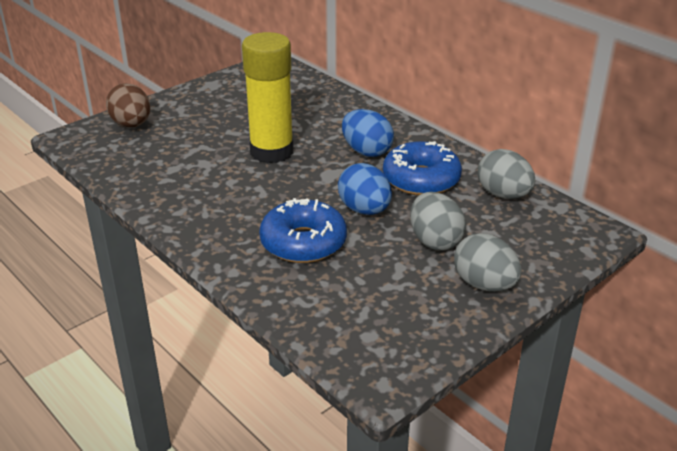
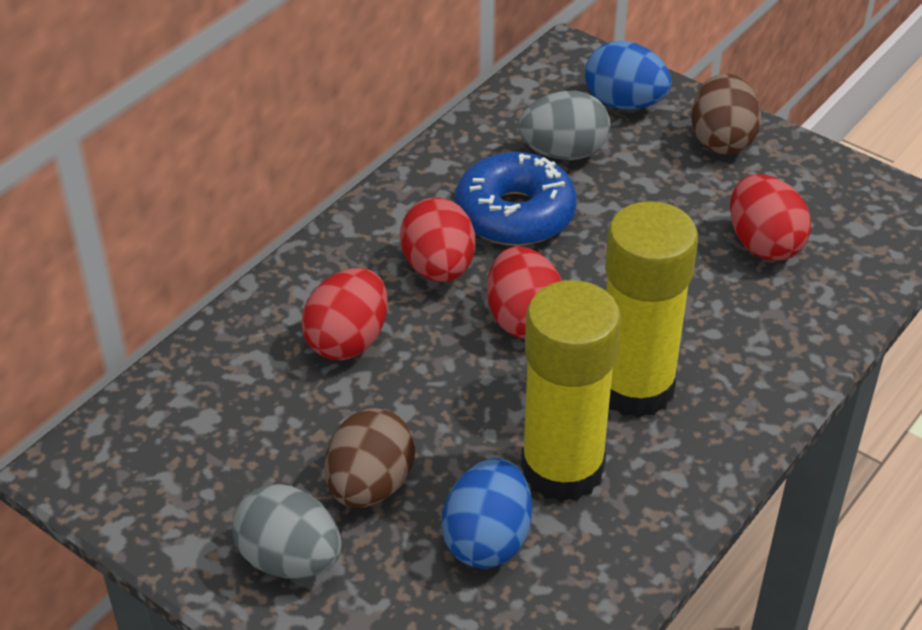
blue donut: 2 -> 1
brown egg: 1 -> 2
grey egg: 3 -> 2
red egg: 0 -> 4
yellow glue stick: 1 -> 2

